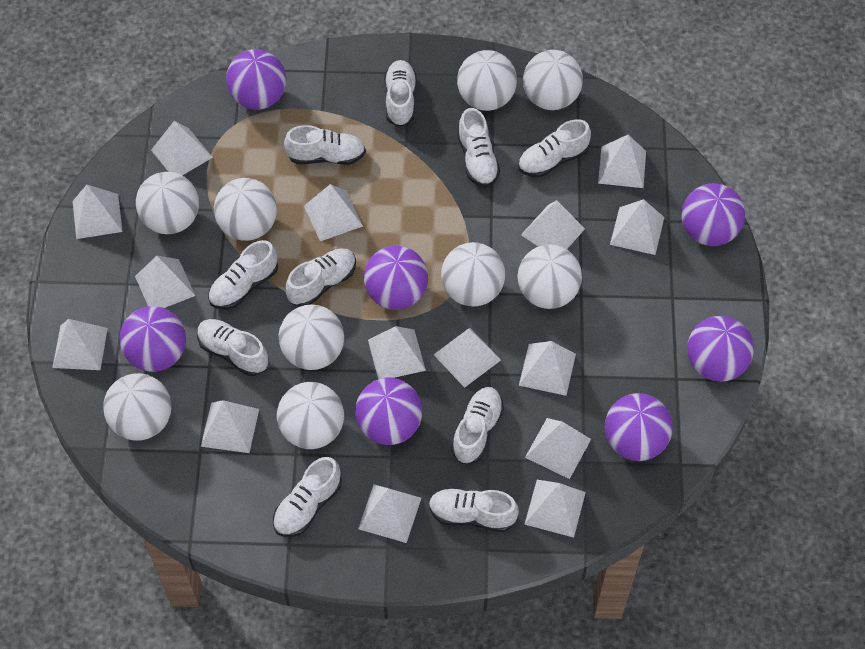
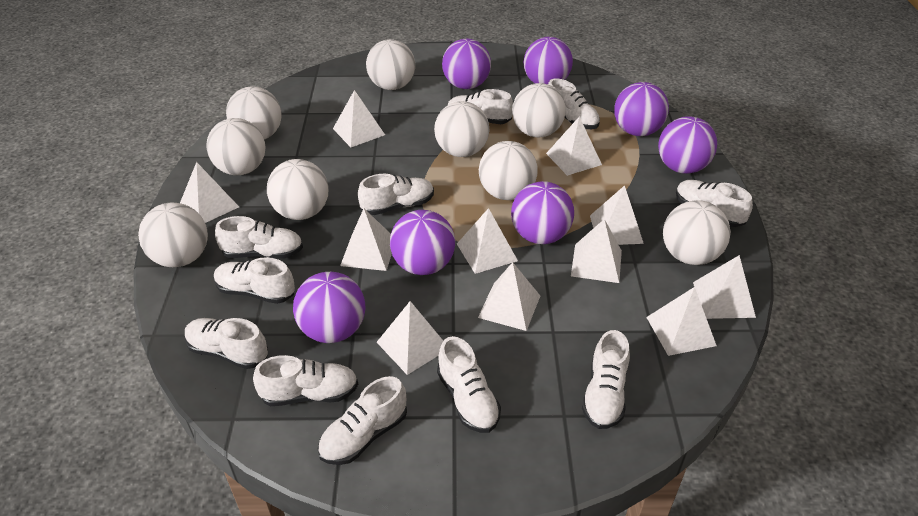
white pyramid: 15 -> 11
white shoe: 10 -> 11

